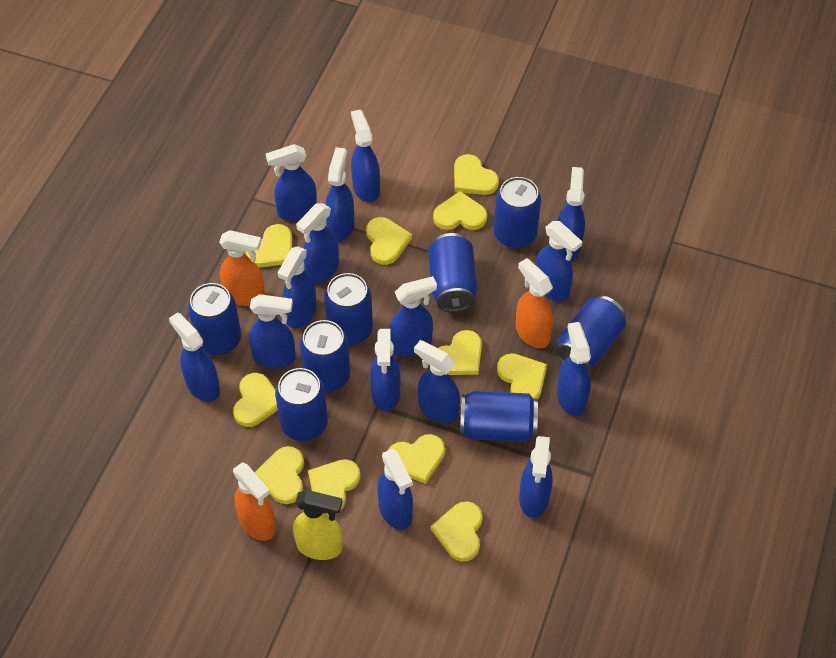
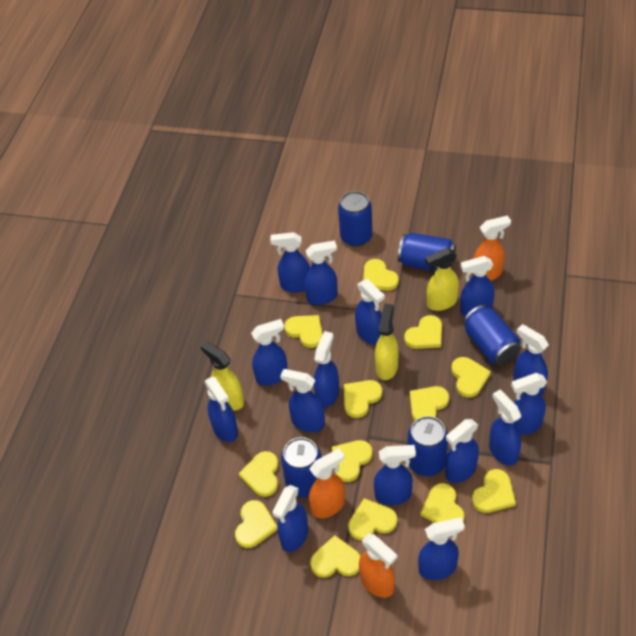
blue can: 8 -> 5
yellow heart: 11 -> 13
yellow spray bottle: 1 -> 3

